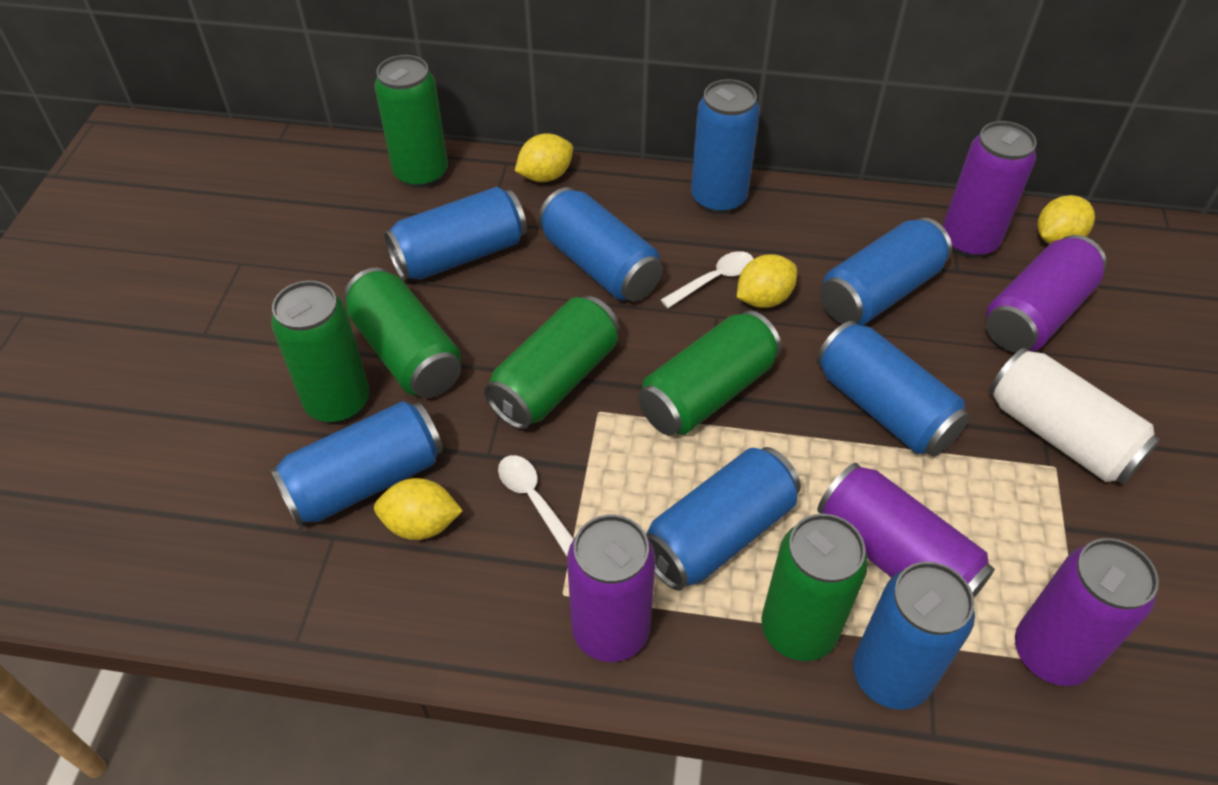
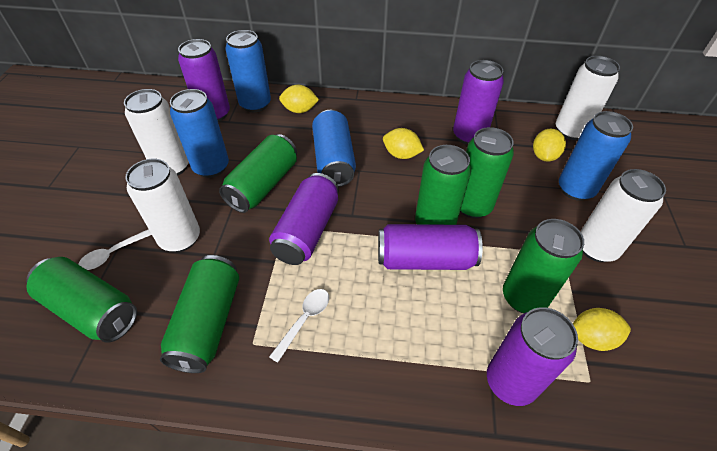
blue can: 8 -> 4
white can: 1 -> 4

